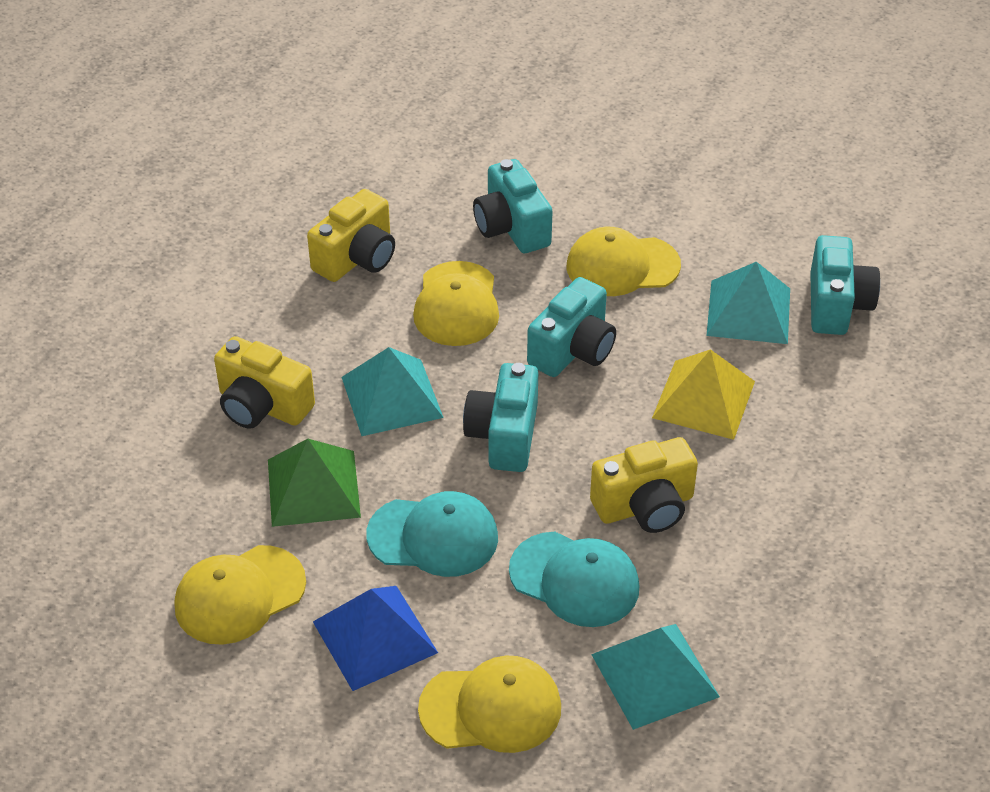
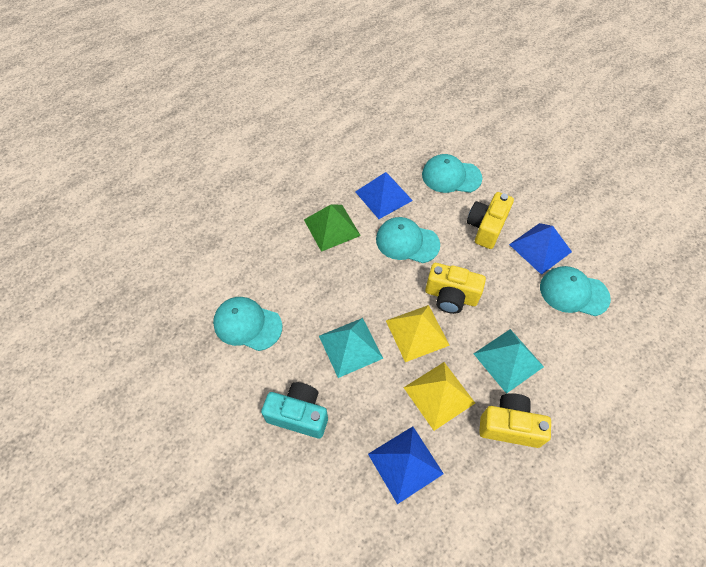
blue pyramid: 1 -> 3
turquoise camera: 4 -> 1
turquoise cap: 2 -> 4
turquoise pyramid: 3 -> 2
yellow cap: 4 -> 0
yellow pyramid: 1 -> 2

